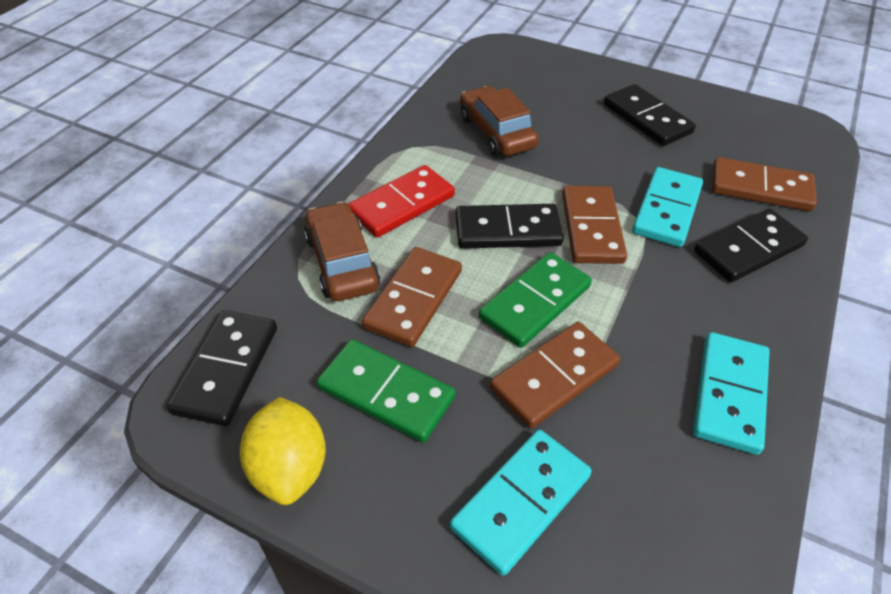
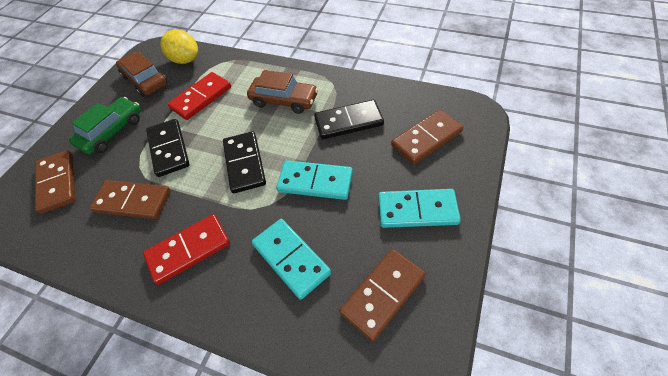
black domino: 4 -> 3
green car: 0 -> 1
green domino: 2 -> 0
red domino: 1 -> 2

